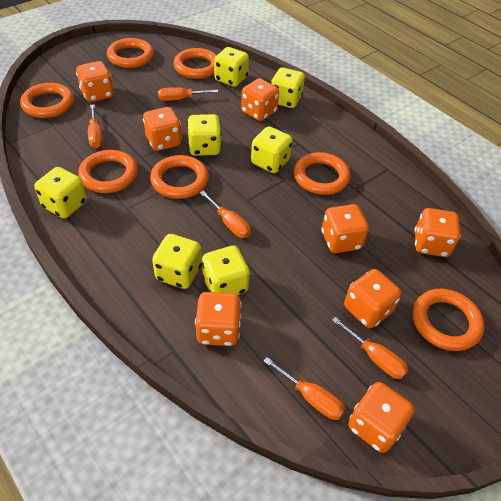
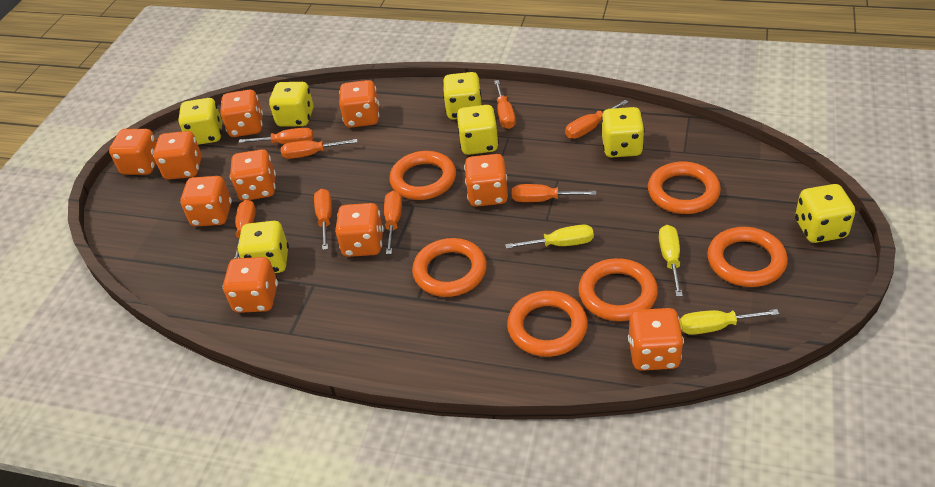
orange dice: 8 -> 10
orange ring: 7 -> 6
orange screwdriver: 5 -> 8
yellow screwdriver: 0 -> 3

